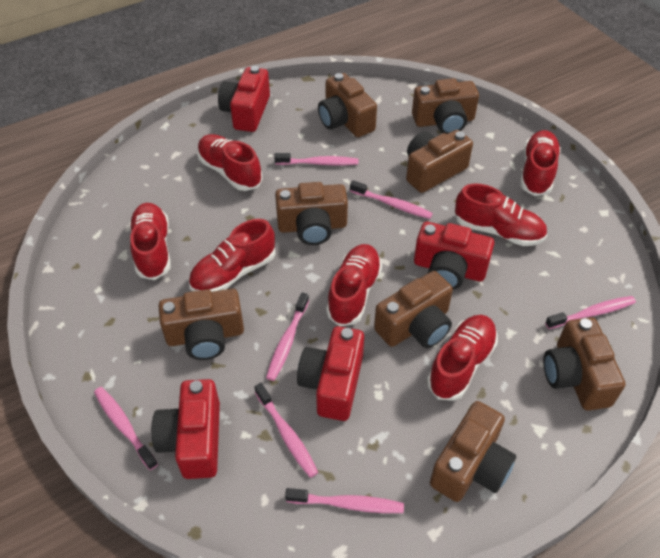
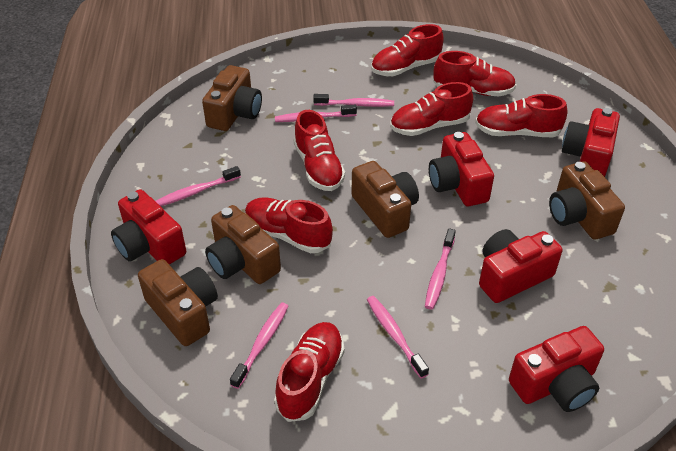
brown camera: 8 -> 5
pink toothbrush: 7 -> 6
red camera: 4 -> 5

